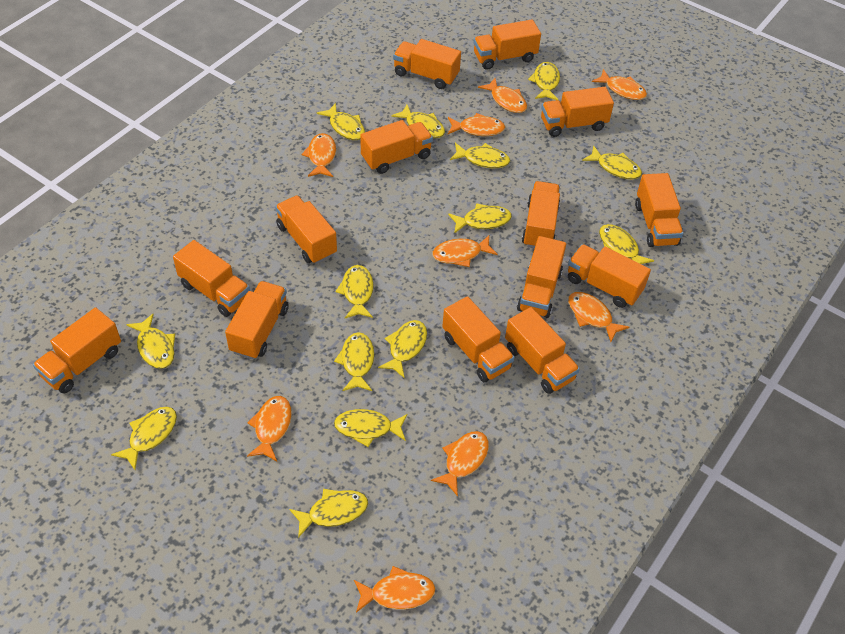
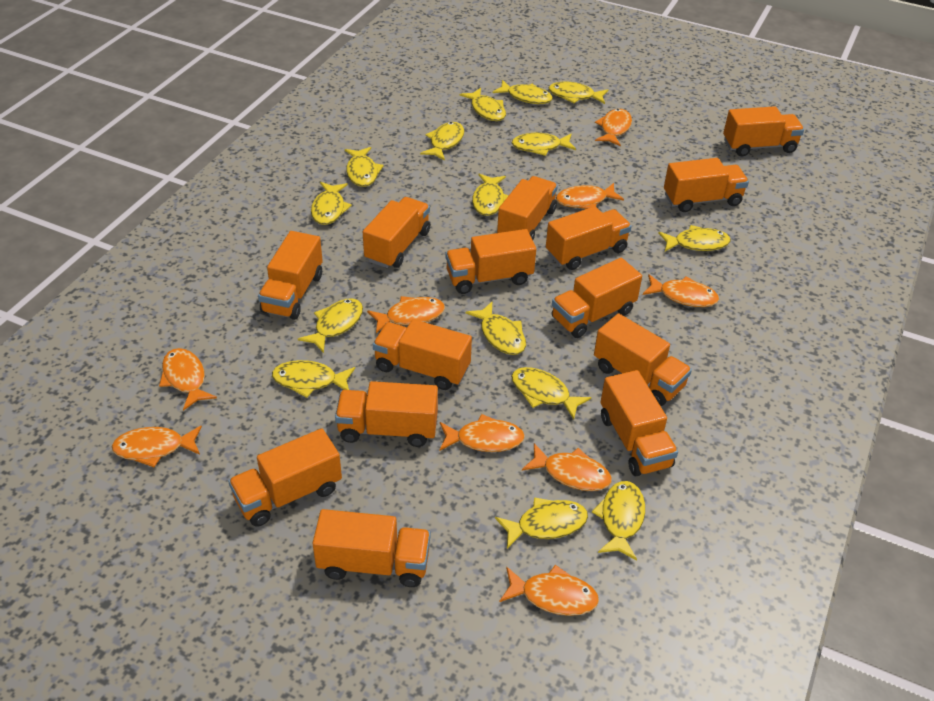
yellow fish: 14 -> 15

